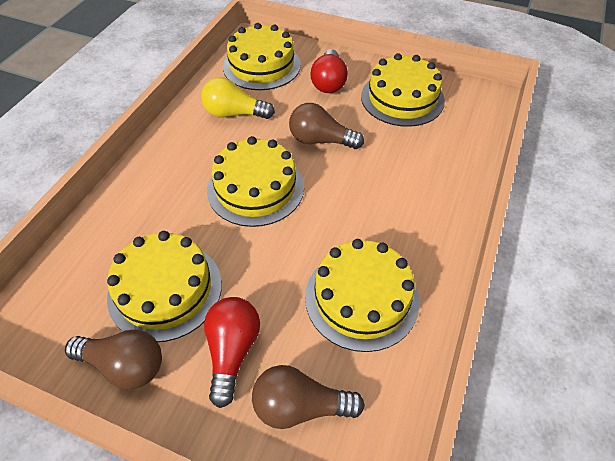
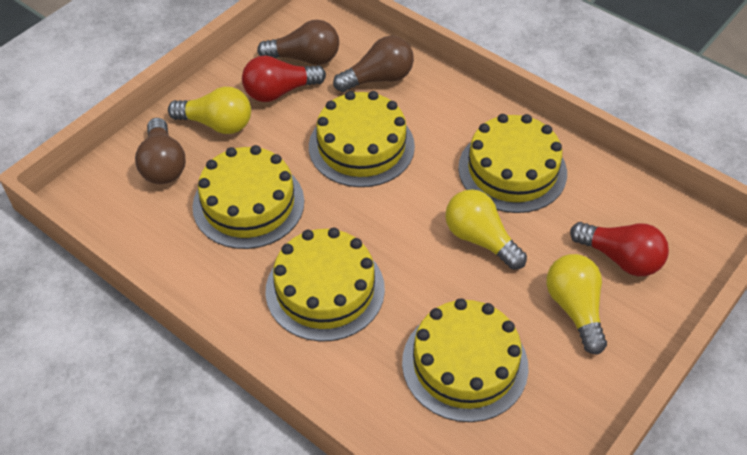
yellow light bulb: 1 -> 3

